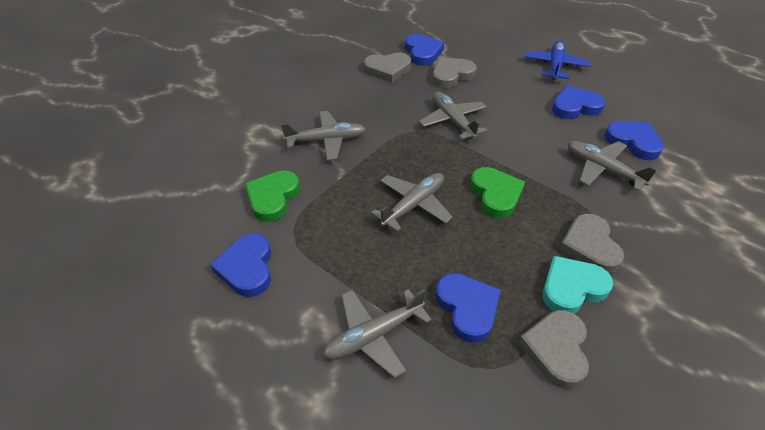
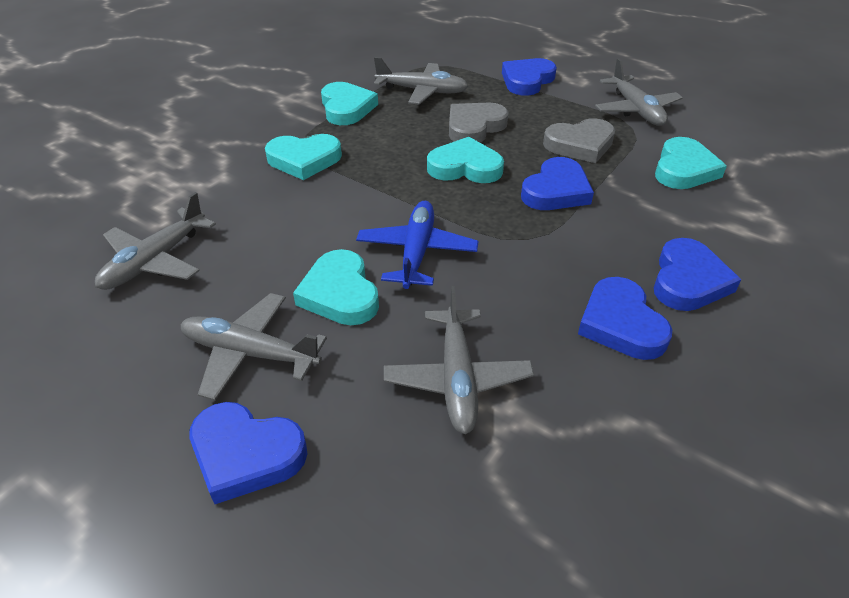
green heart: 2 -> 0
grey heart: 4 -> 2
turquoise heart: 1 -> 5

